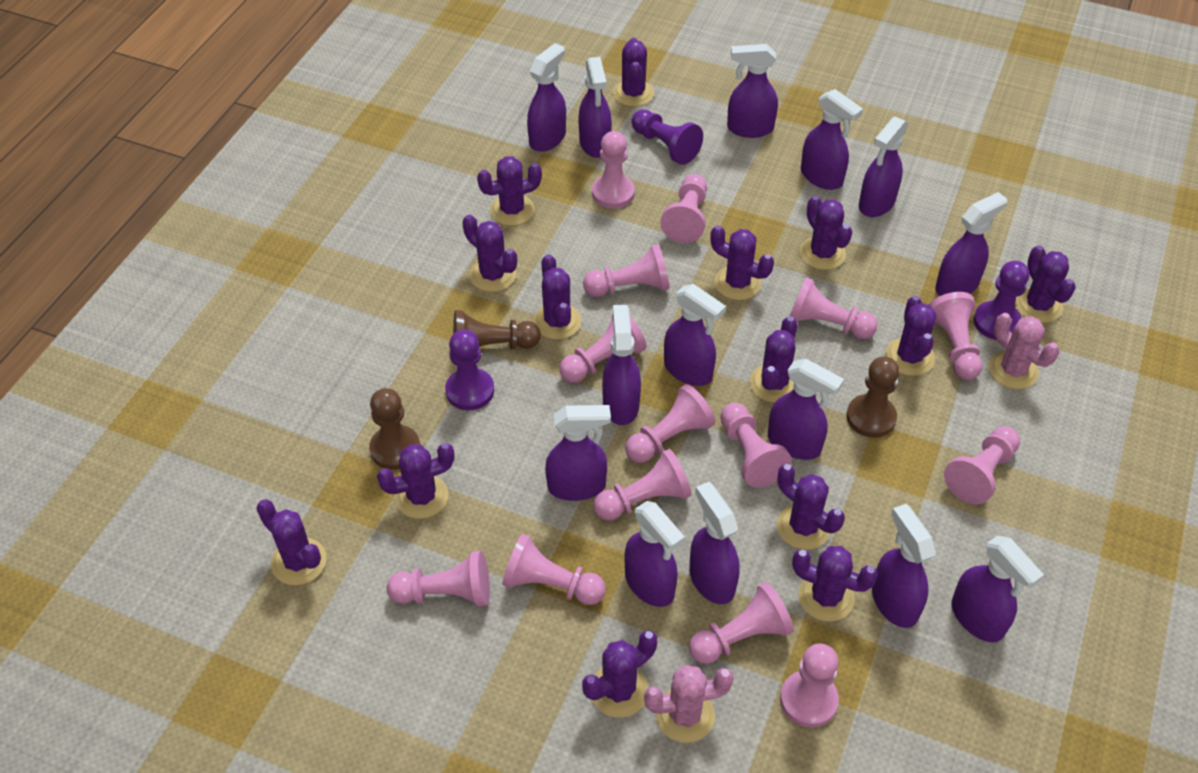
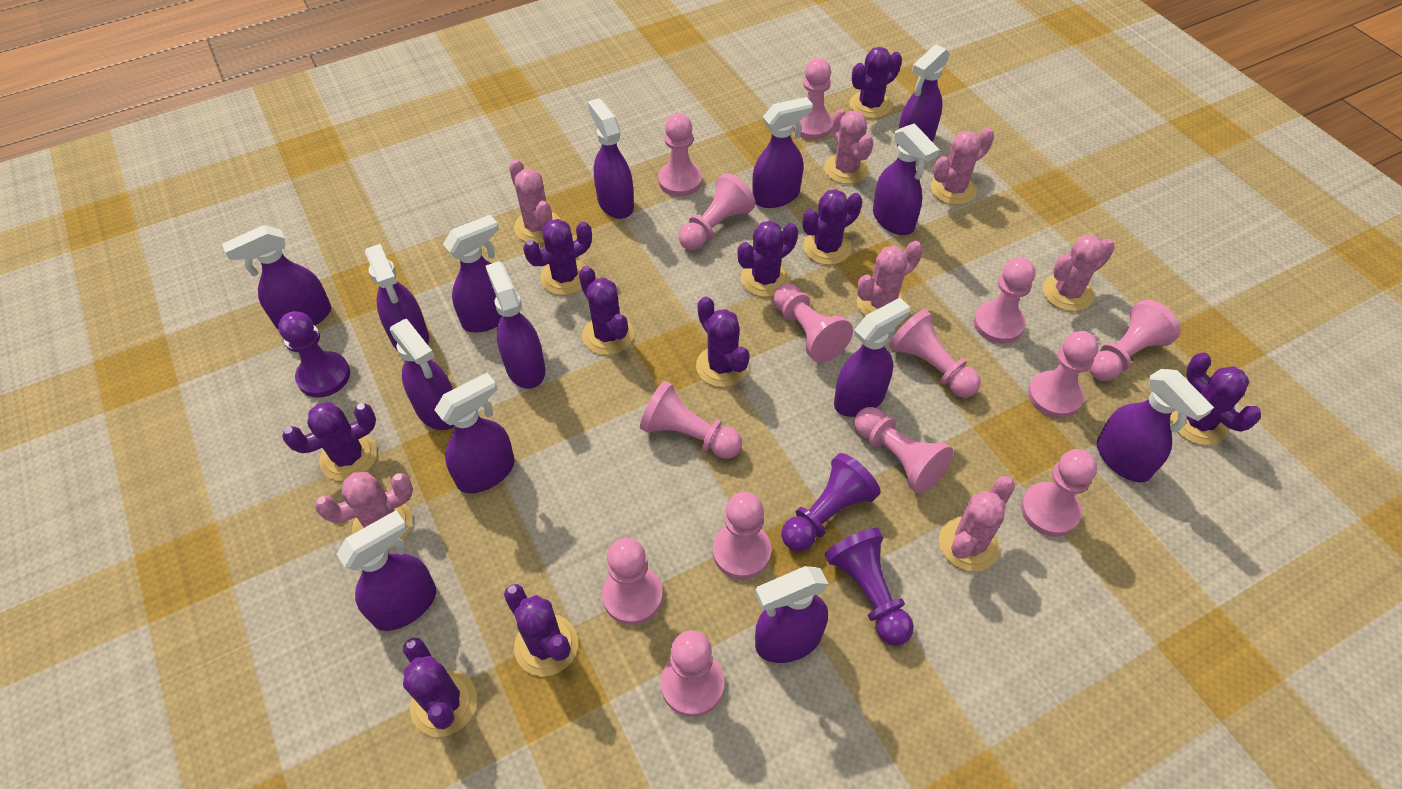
brown pawn: 3 -> 0
pink cactus: 2 -> 7
purple cactus: 14 -> 10

